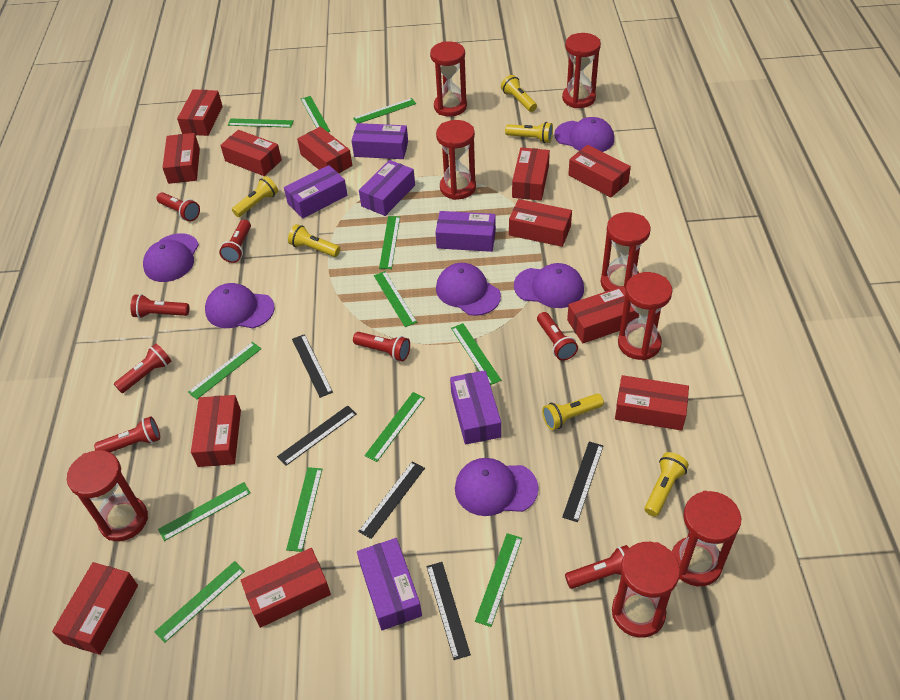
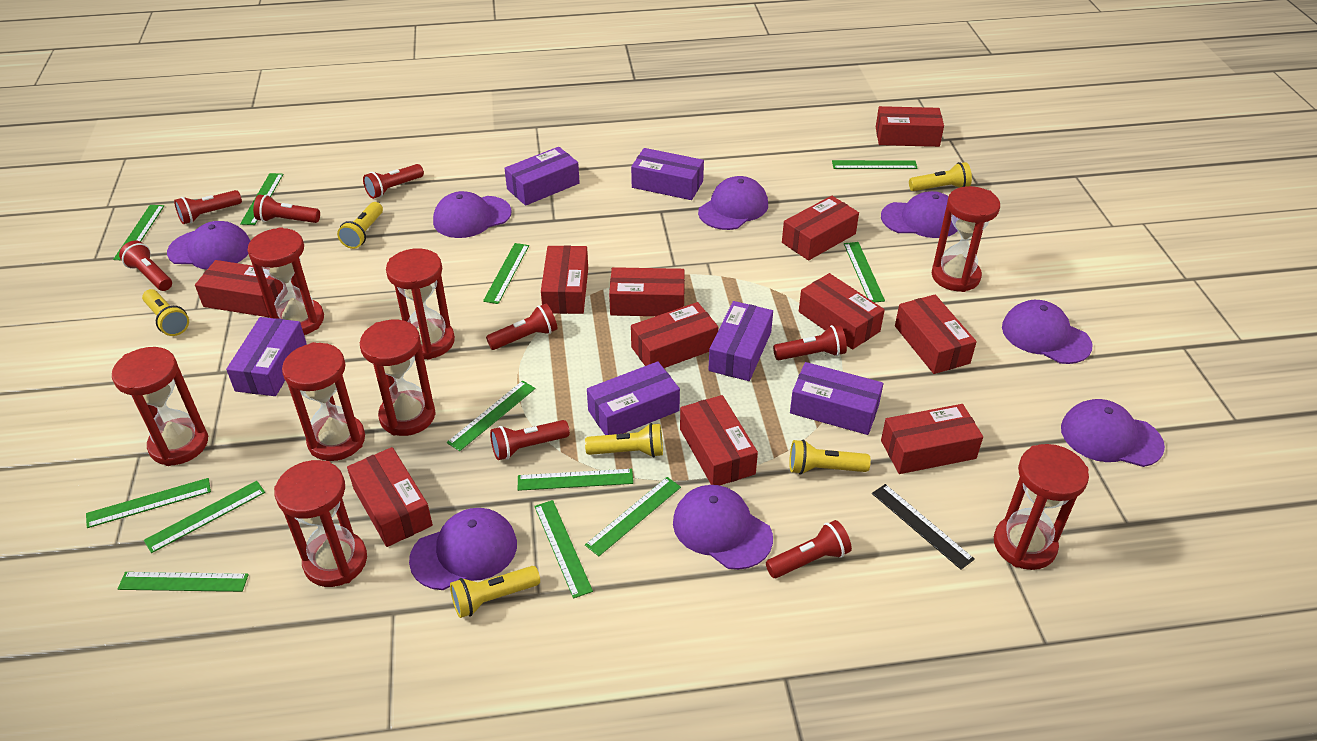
black ruler: 5 -> 1
purple cap: 6 -> 8
red box: 12 -> 11

